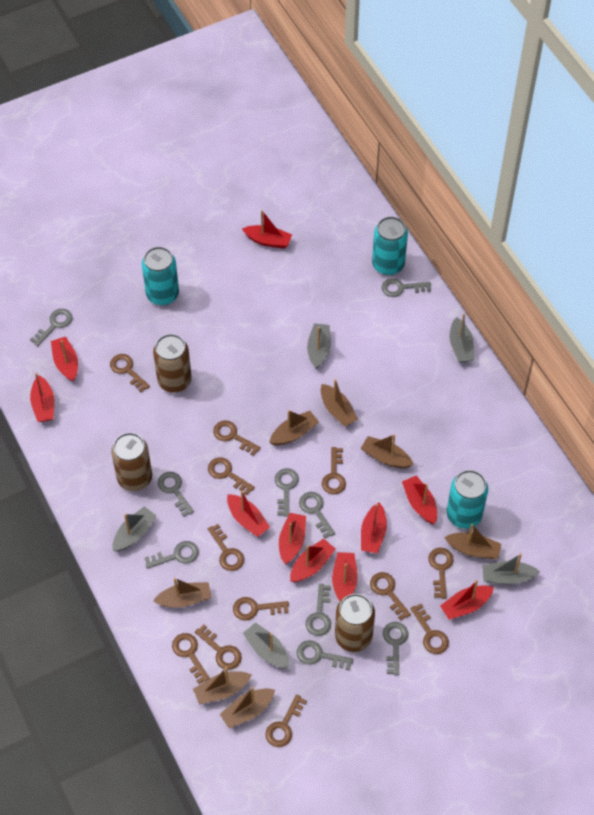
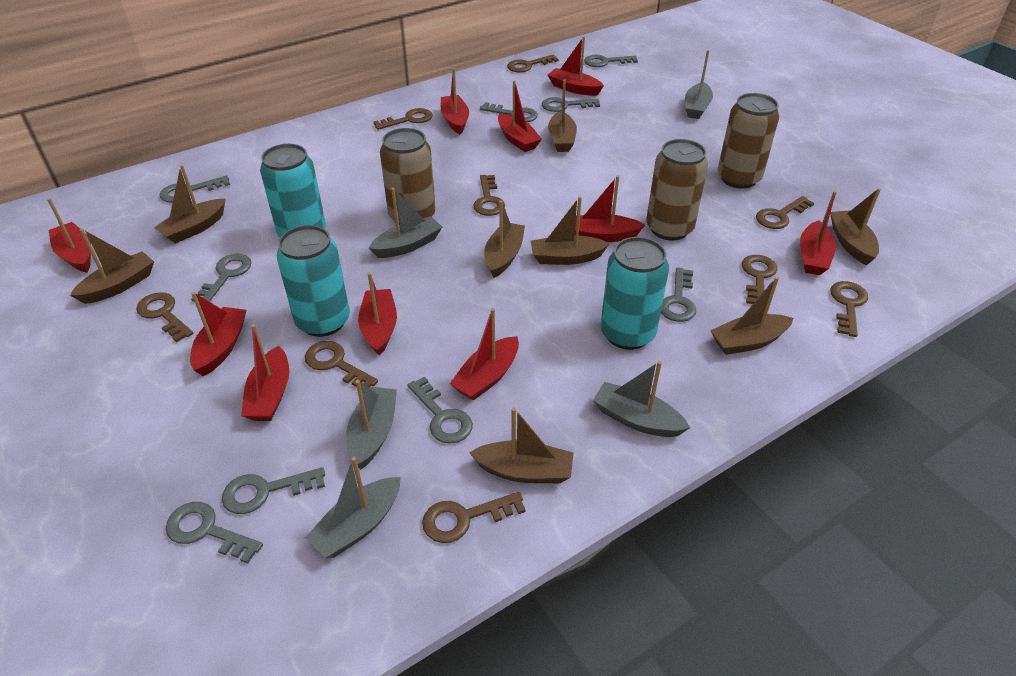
brown boat: 7 -> 8
brown key: 12 -> 9

